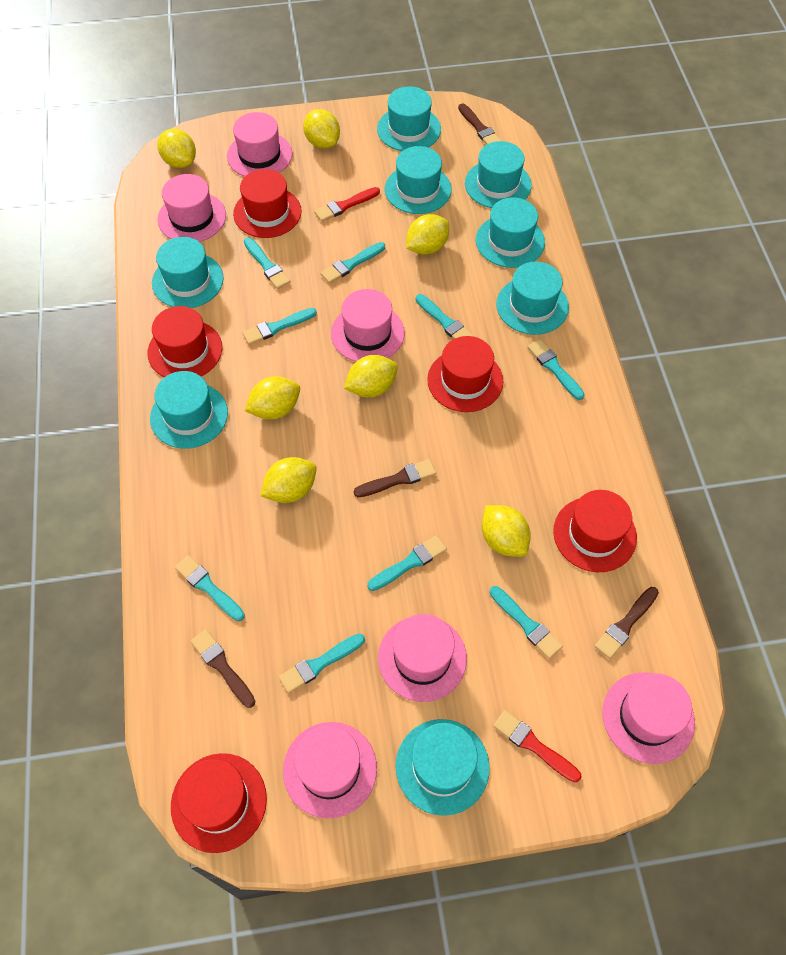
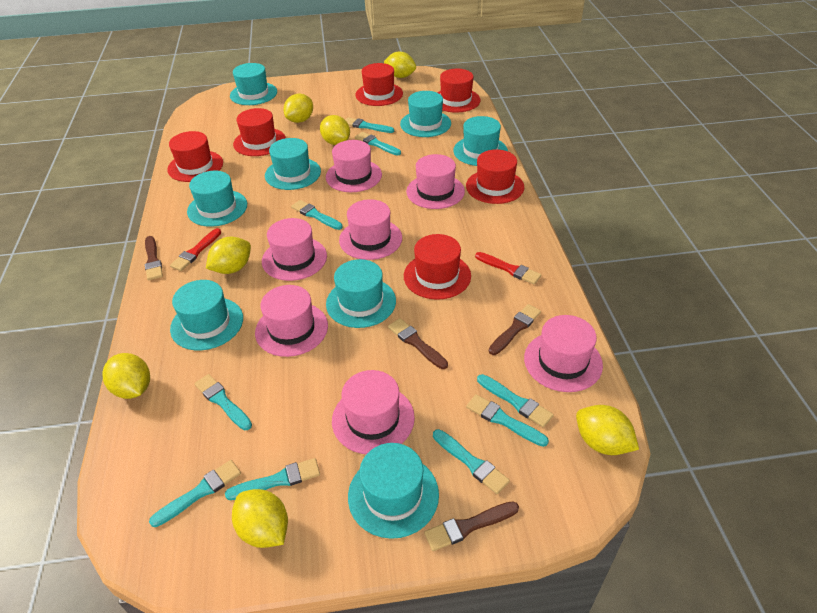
pink hat: 6 -> 7
red hat: 5 -> 6

